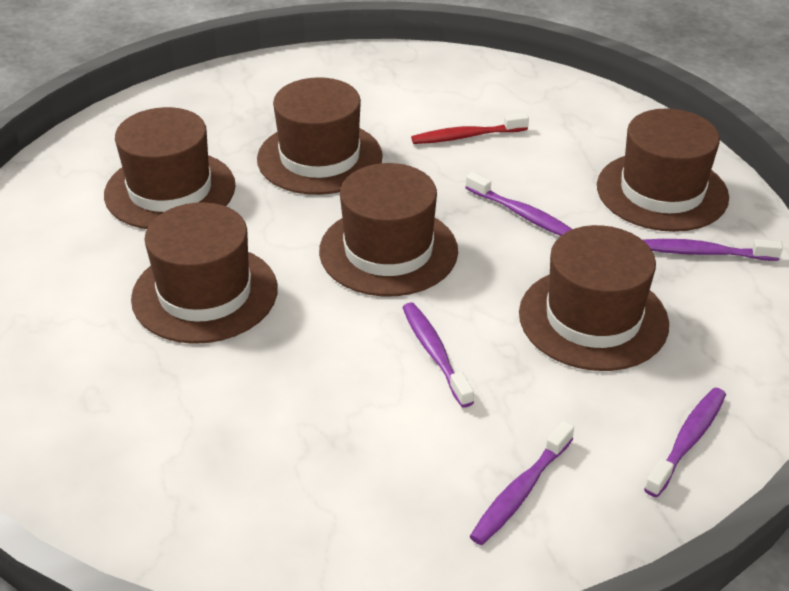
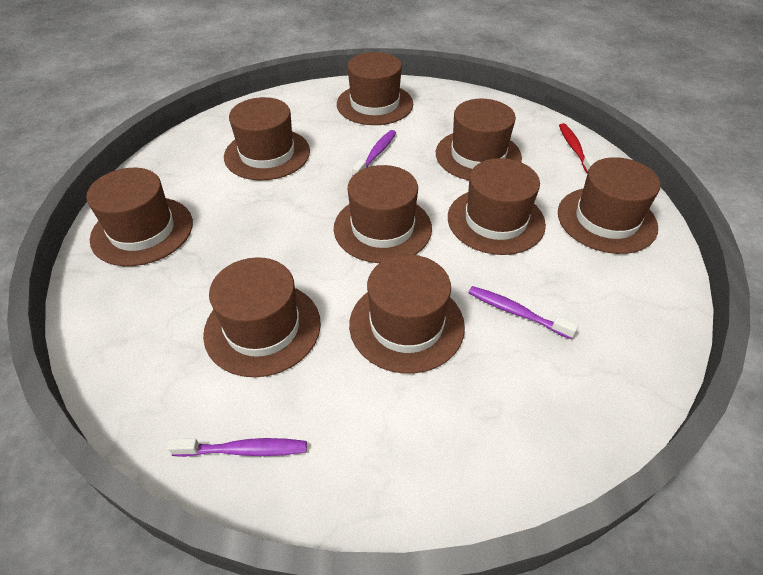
brown hat: 6 -> 9
purple toothbrush: 5 -> 3

